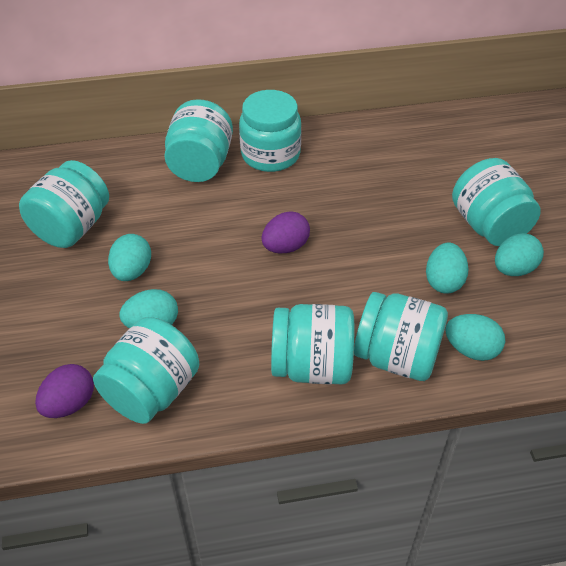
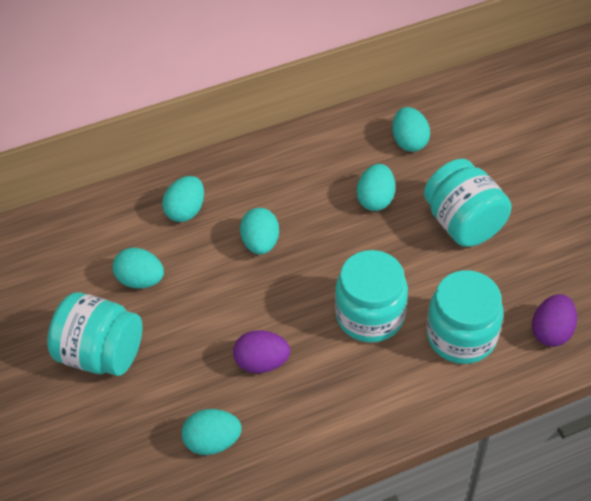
turquoise egg: 5 -> 6
turquoise jar: 7 -> 4

